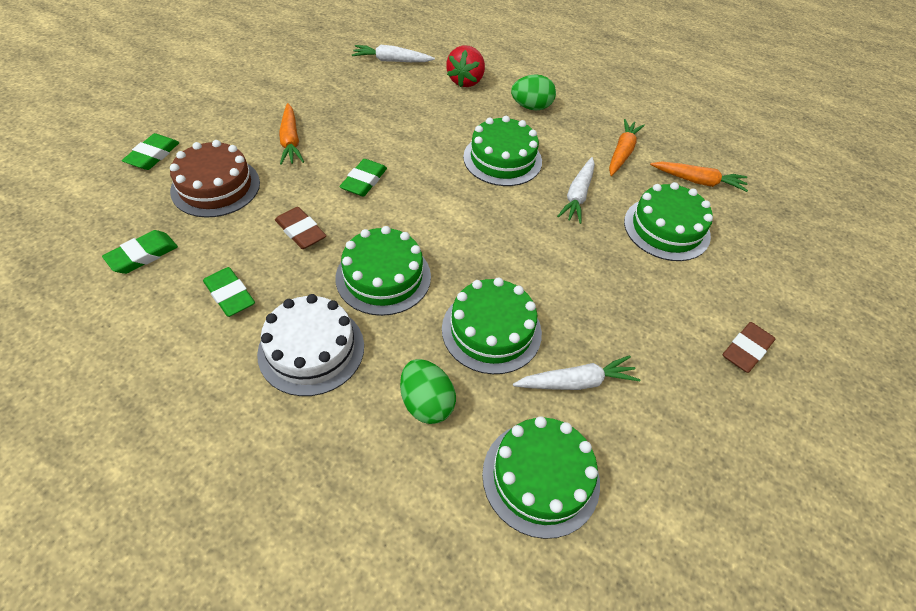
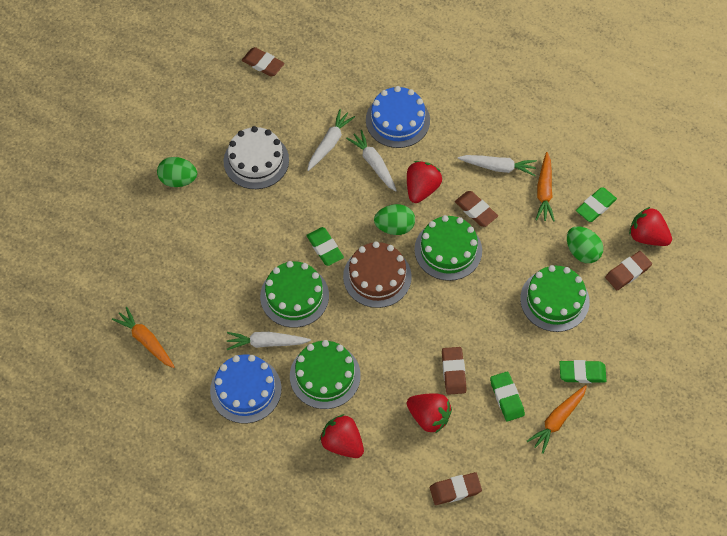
blue cake: 0 -> 2
brown eraser: 2 -> 5
green cake: 5 -> 4
green egg: 2 -> 3
red strawberry: 1 -> 4
white carrot: 3 -> 4

